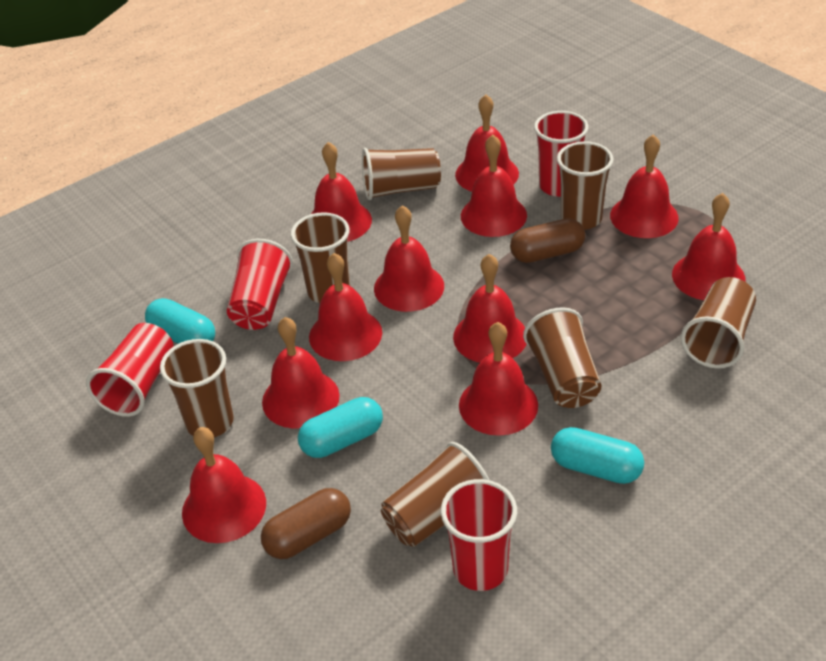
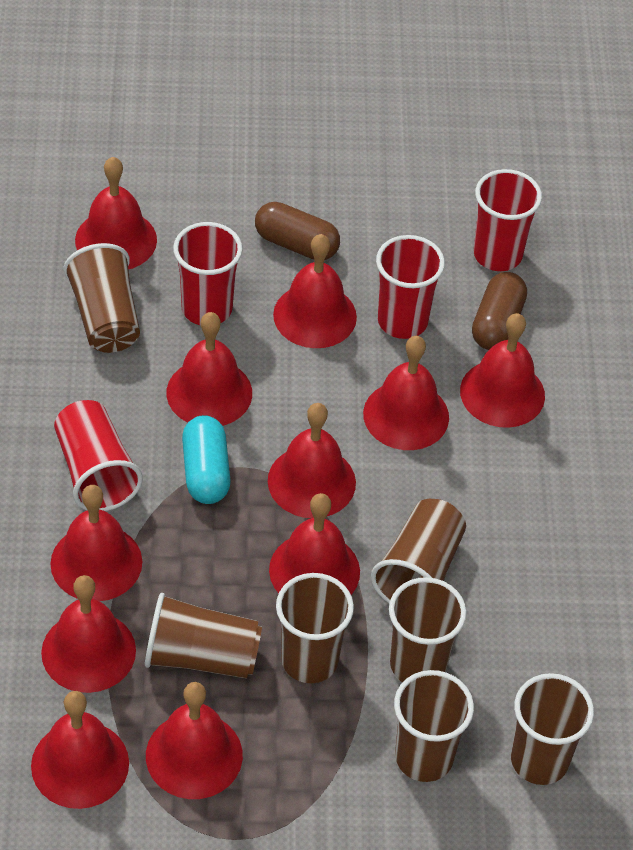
turquoise capsule: 3 -> 1

